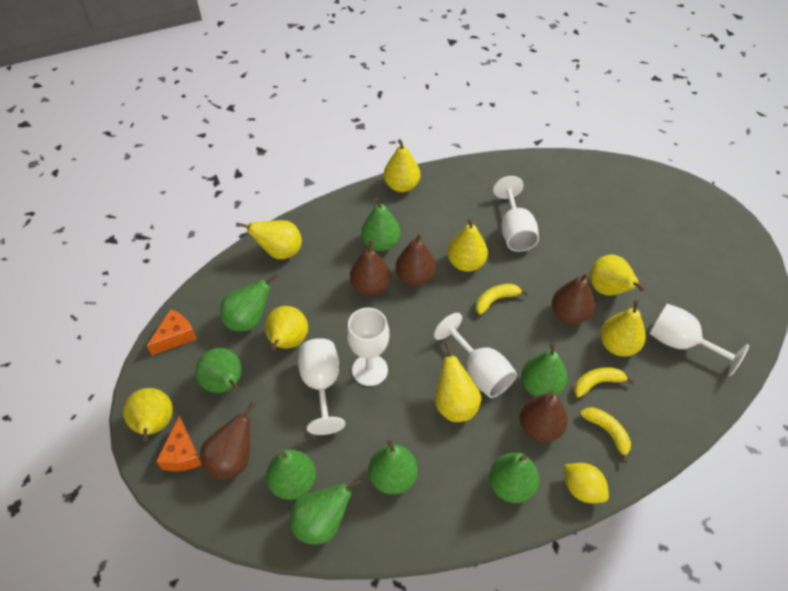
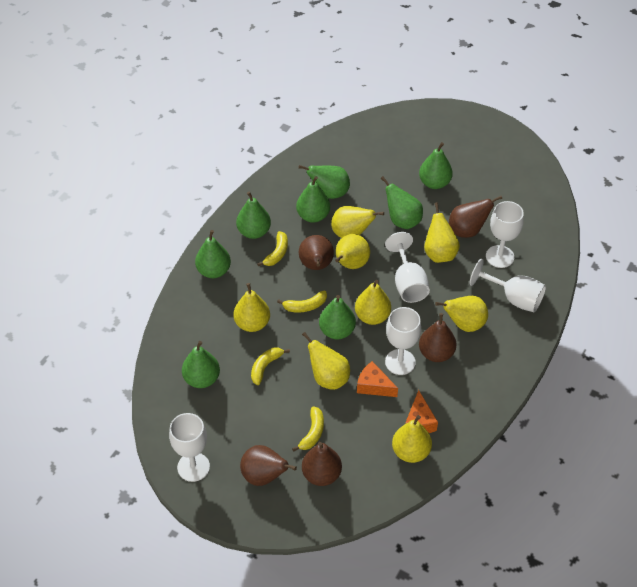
yellow banana: 3 -> 4
yellow lemon: 1 -> 0

